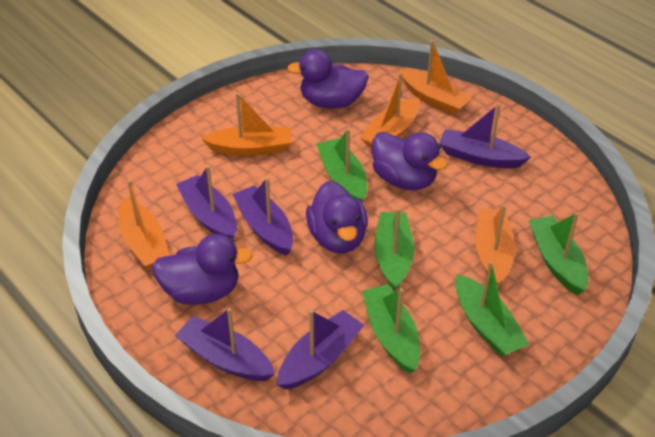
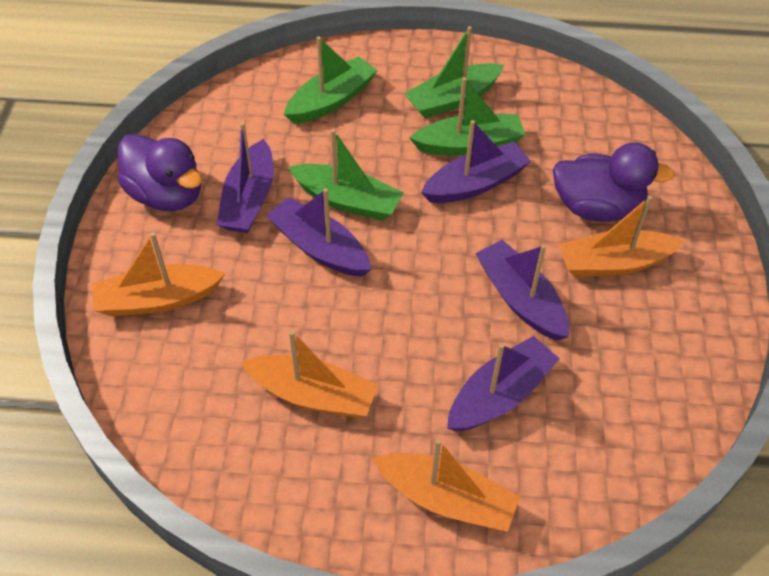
green boat: 5 -> 4
orange boat: 5 -> 4
purple duck: 4 -> 2

